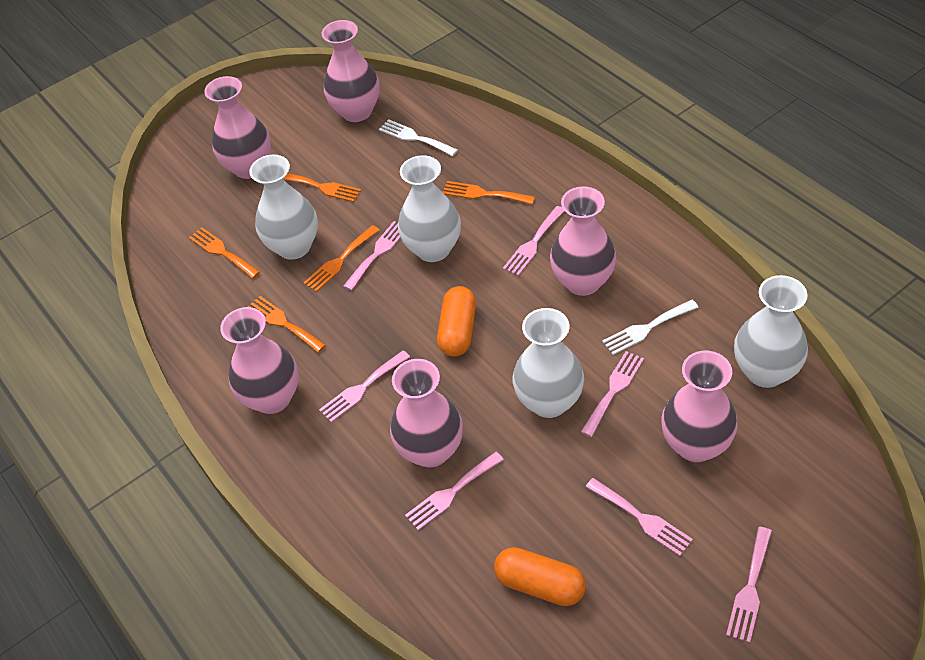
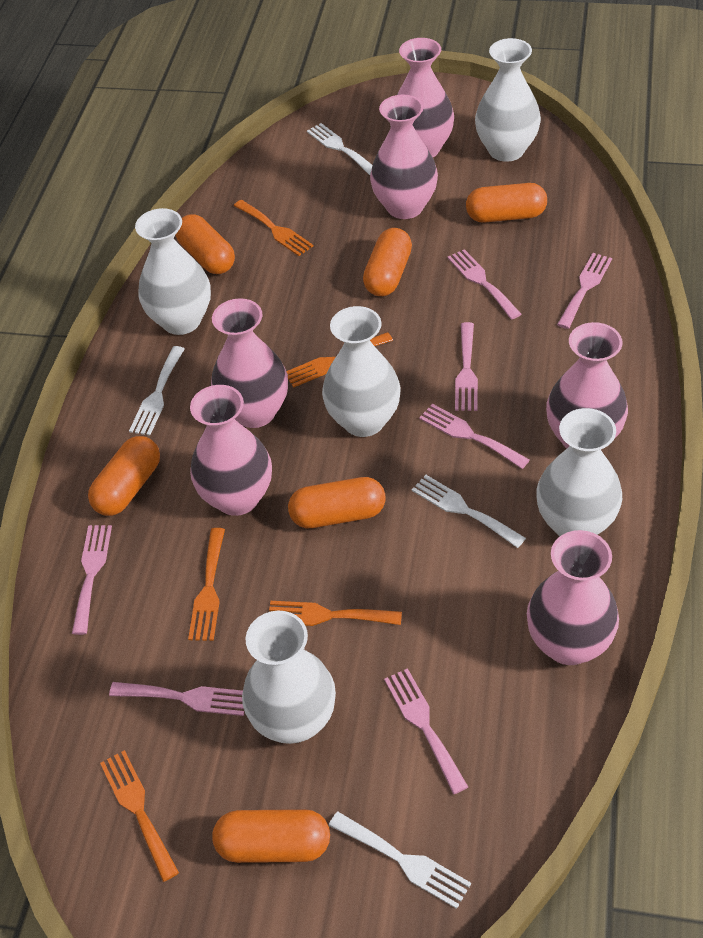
orange capsule: 2 -> 6
white fork: 2 -> 4
white vase: 4 -> 5

